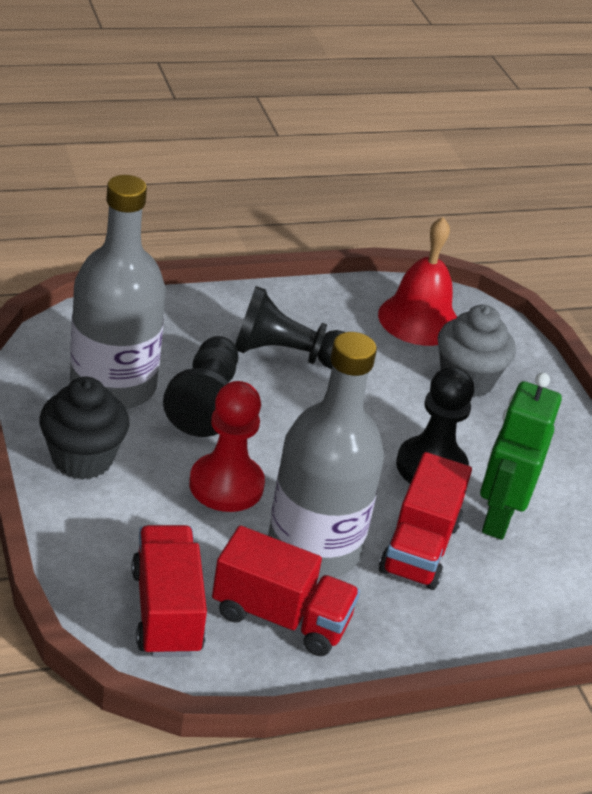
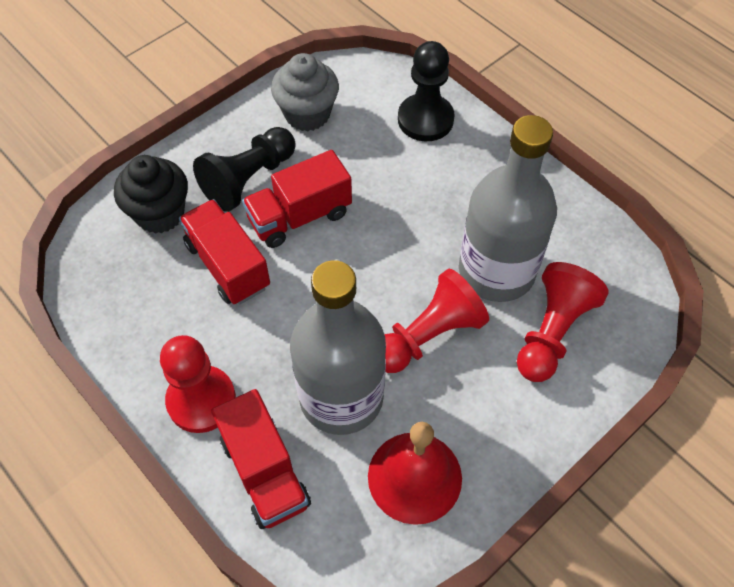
black pawn: 3 -> 2
green robot: 1 -> 0
red pawn: 1 -> 3

